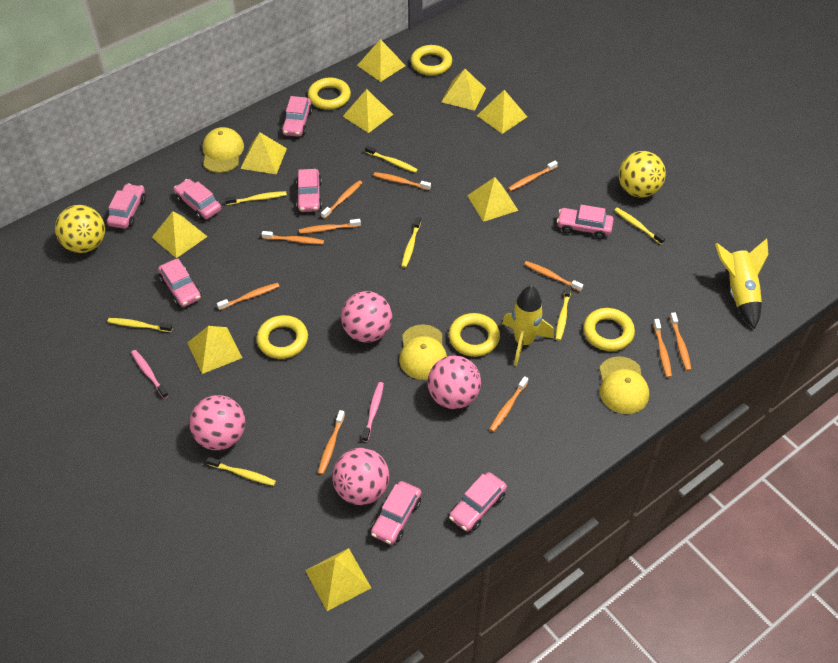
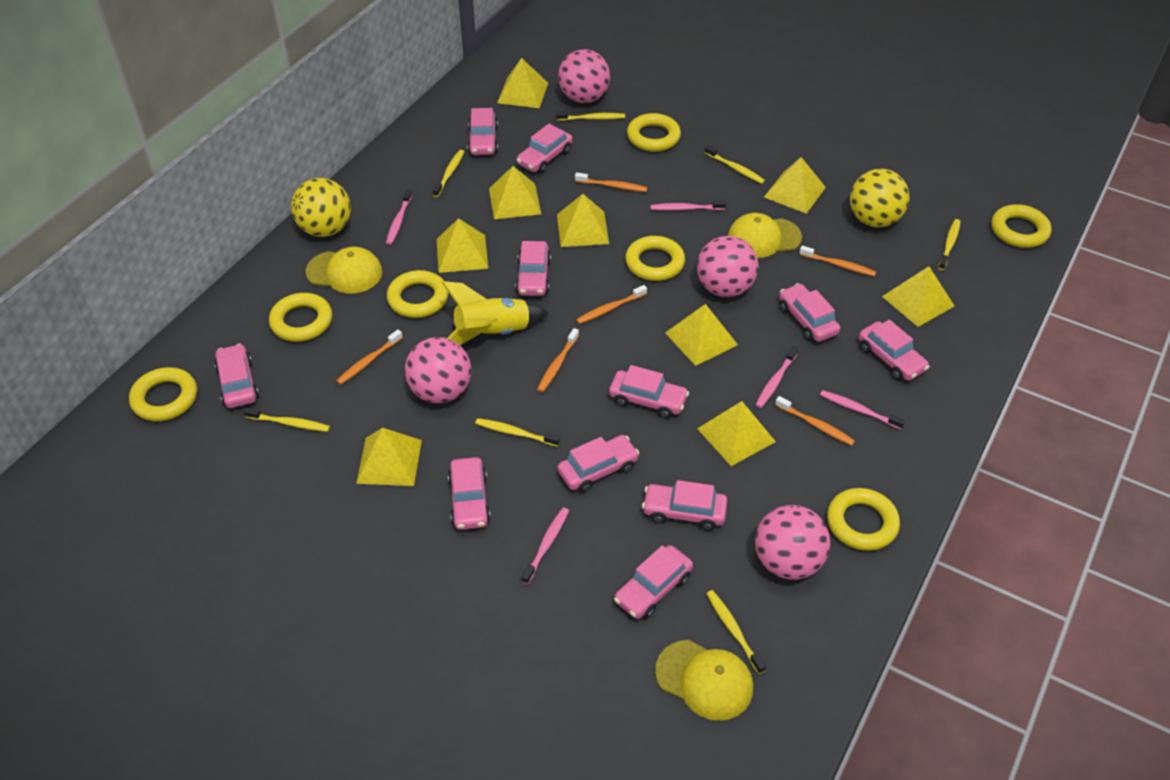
orange toothbrush: 11 -> 6
pink car: 8 -> 11
pink toothbrush: 2 -> 5
yellow ring: 5 -> 7
yellow rocket: 2 -> 1

